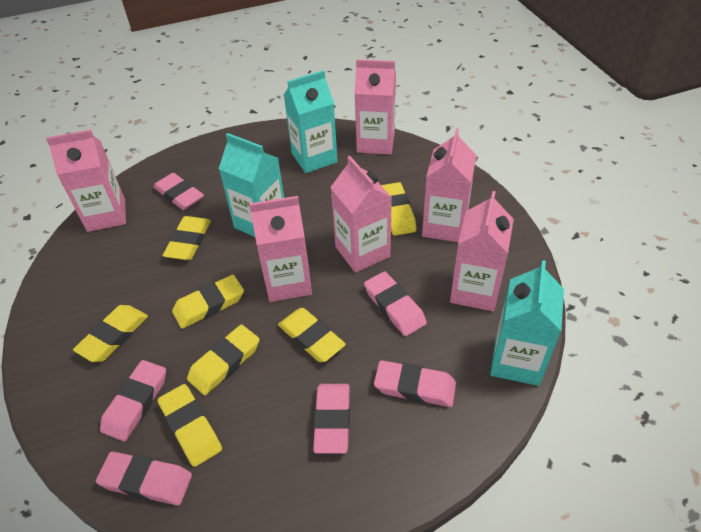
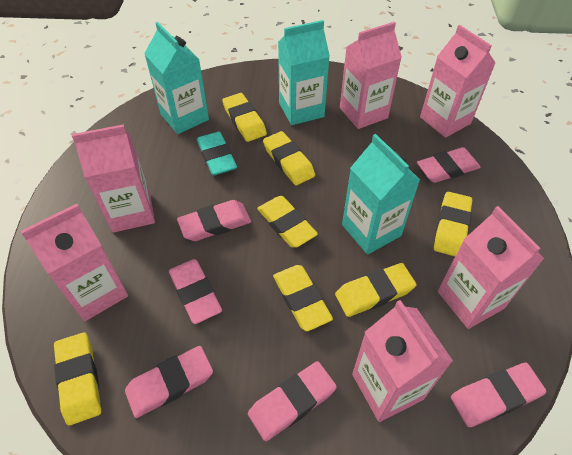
turquoise eraser: 0 -> 1

